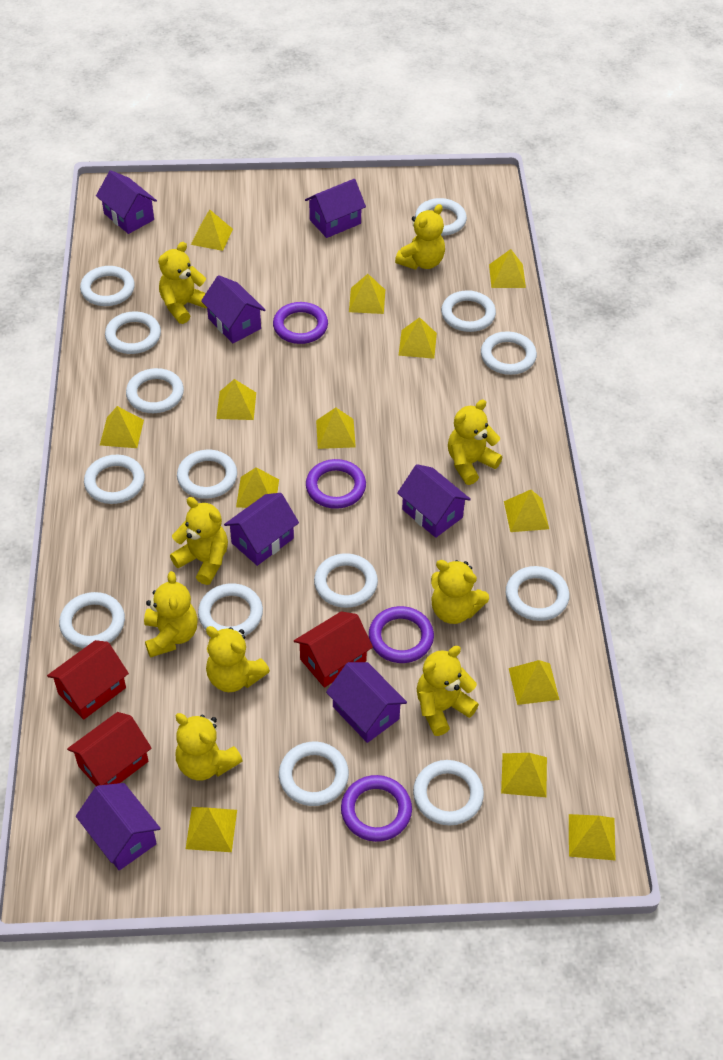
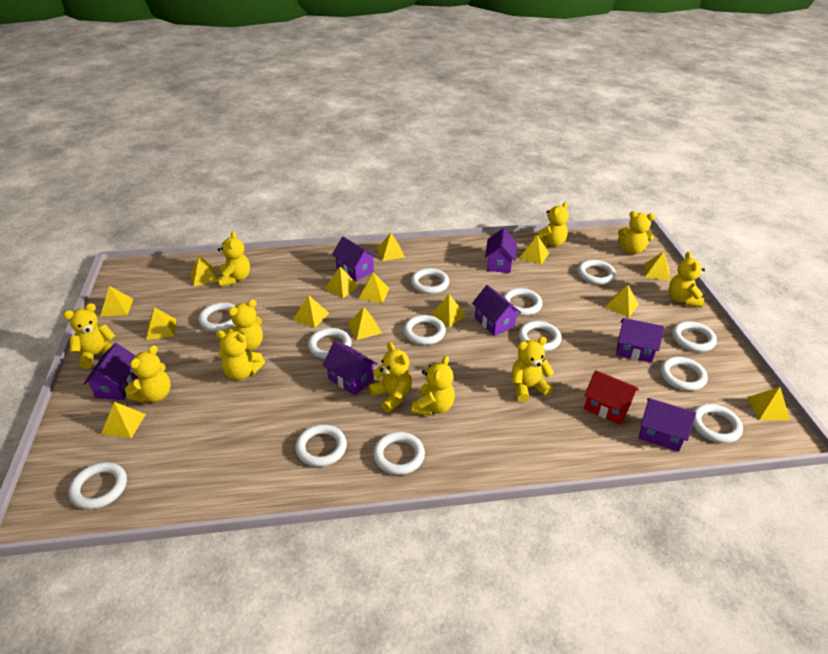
purple ring: 4 -> 0
red house: 3 -> 1
white ring: 14 -> 13
yellow pyramid: 13 -> 14
yellow teddy bear: 9 -> 11

